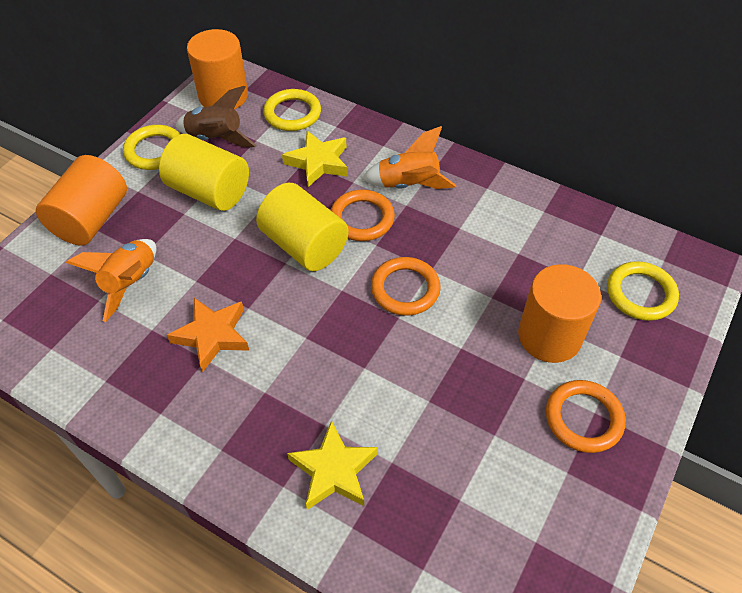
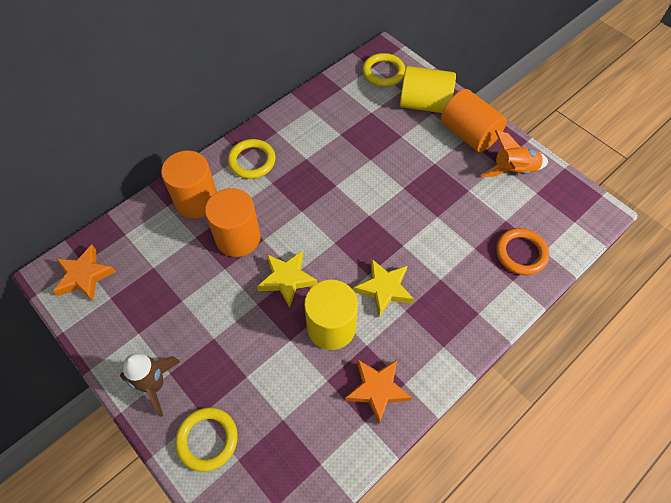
orange ring: 3 -> 1
orange rocket: 2 -> 1
orange star: 1 -> 2

